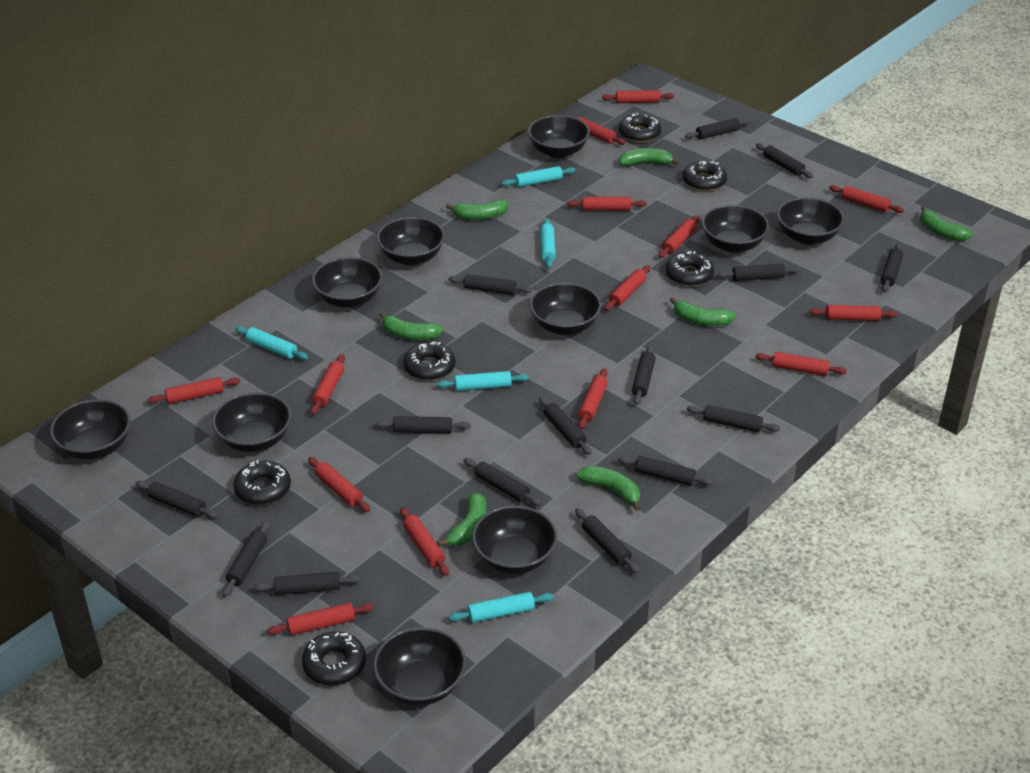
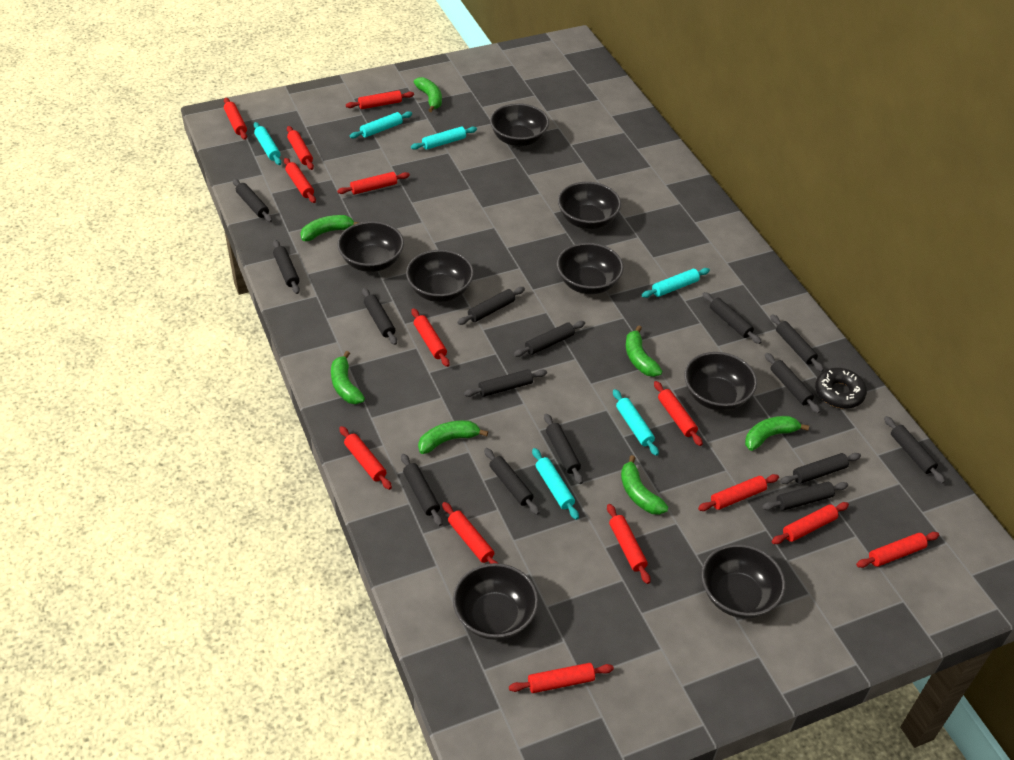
black bowl: 10 -> 8
black donut: 6 -> 1
turquoise rolling pin: 5 -> 6

